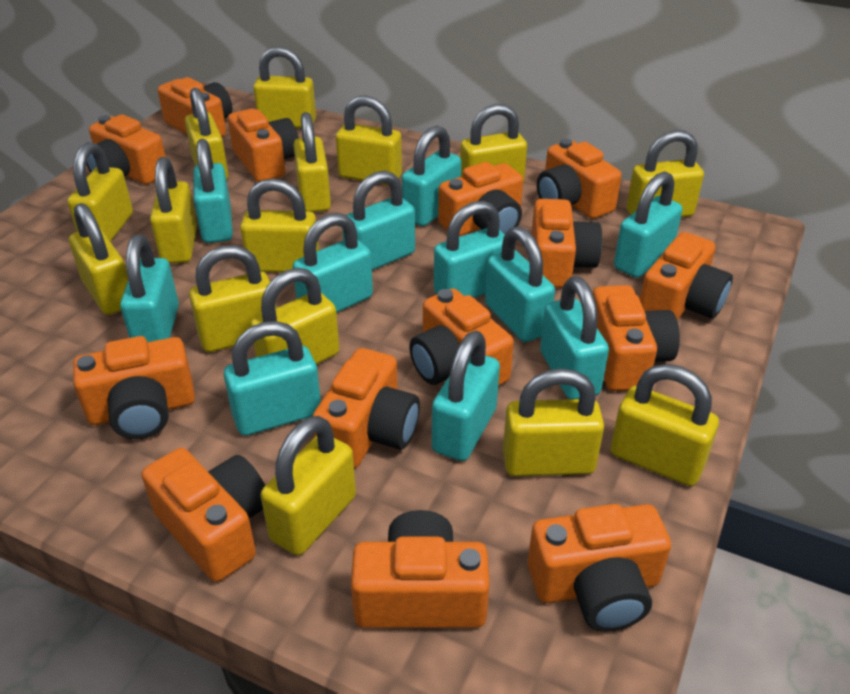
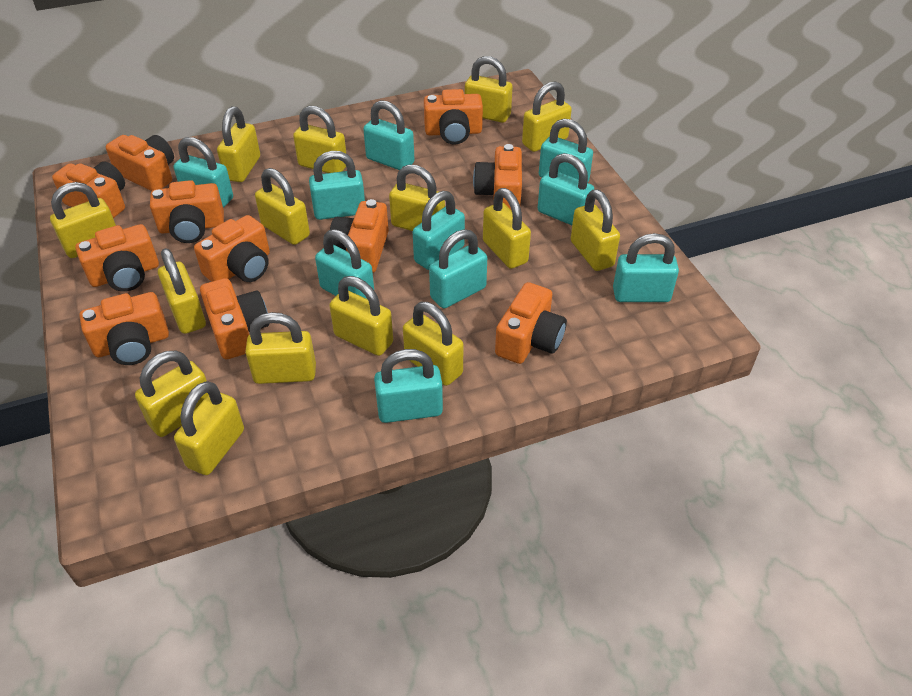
orange camera: 14 -> 11
turquoise padlock: 11 -> 10

